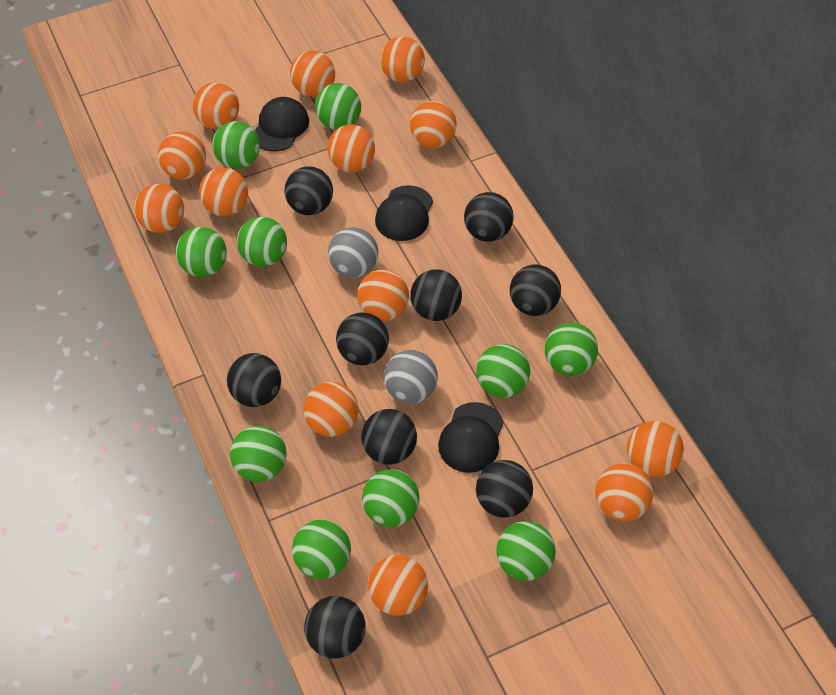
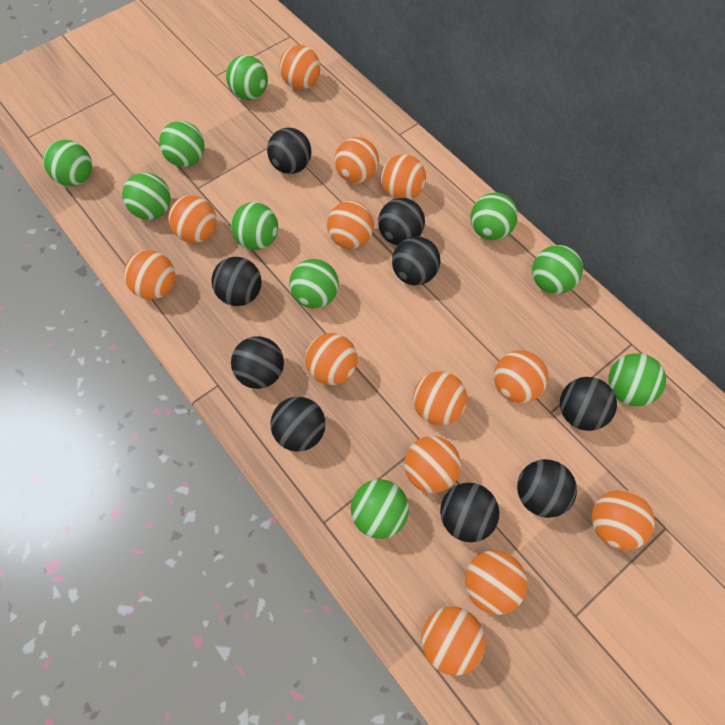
black cap: 3 -> 0
grey ball: 2 -> 0

